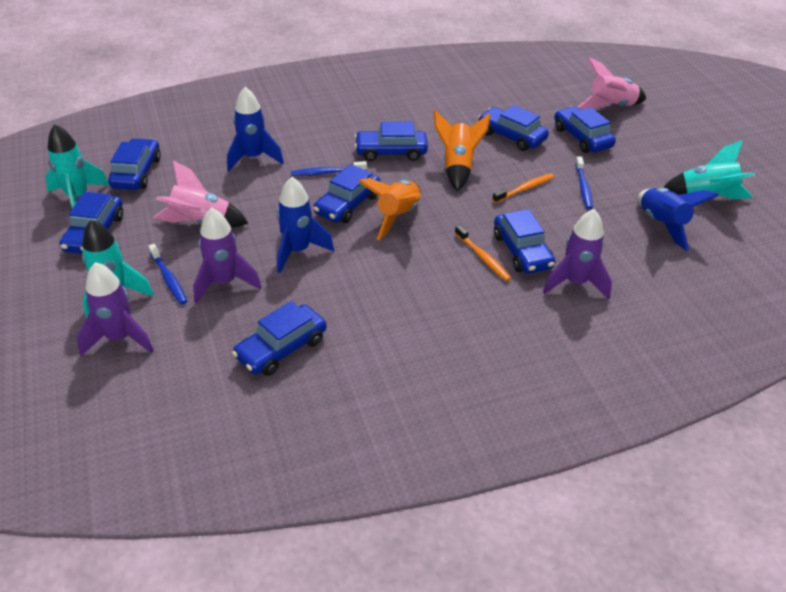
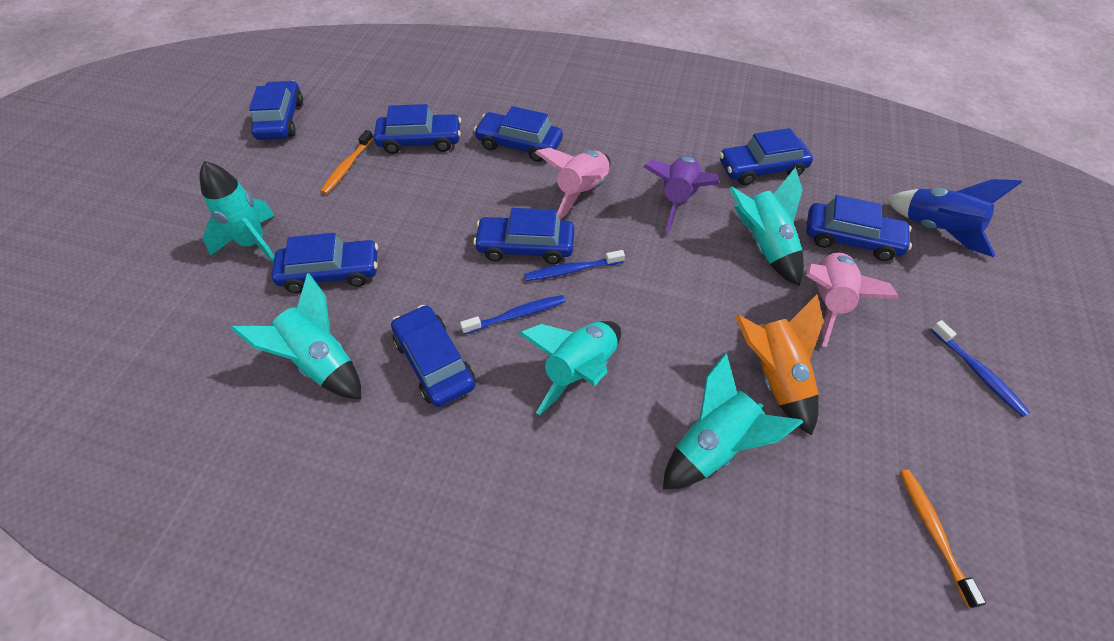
blue rocket: 3 -> 1
orange rocket: 2 -> 1
purple rocket: 3 -> 1
turquoise rocket: 3 -> 5

